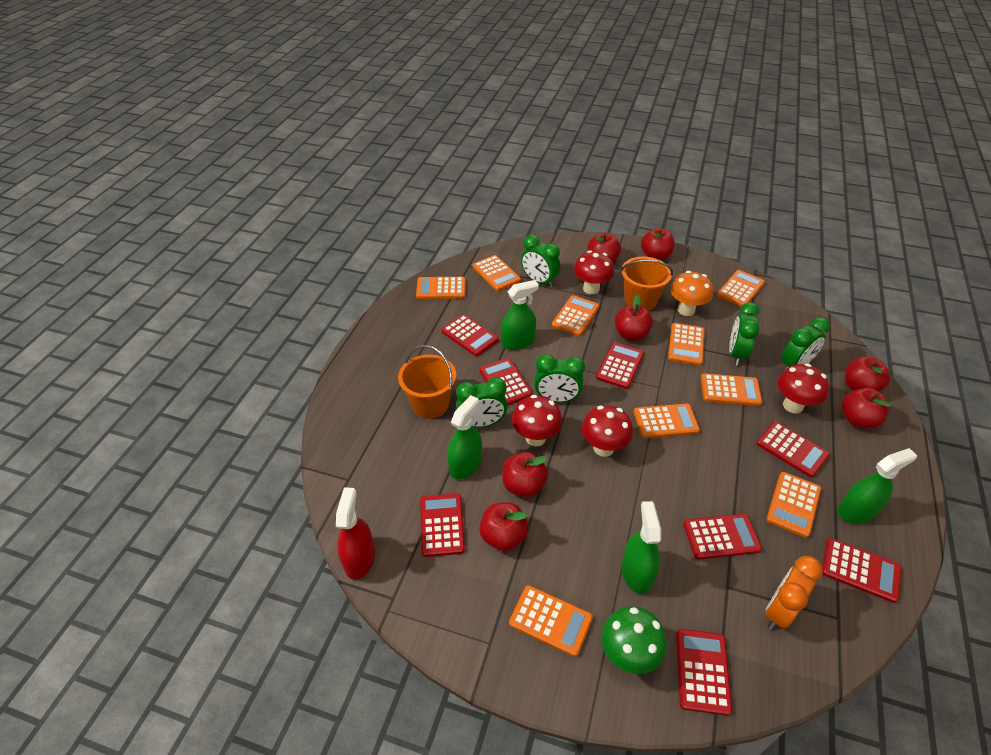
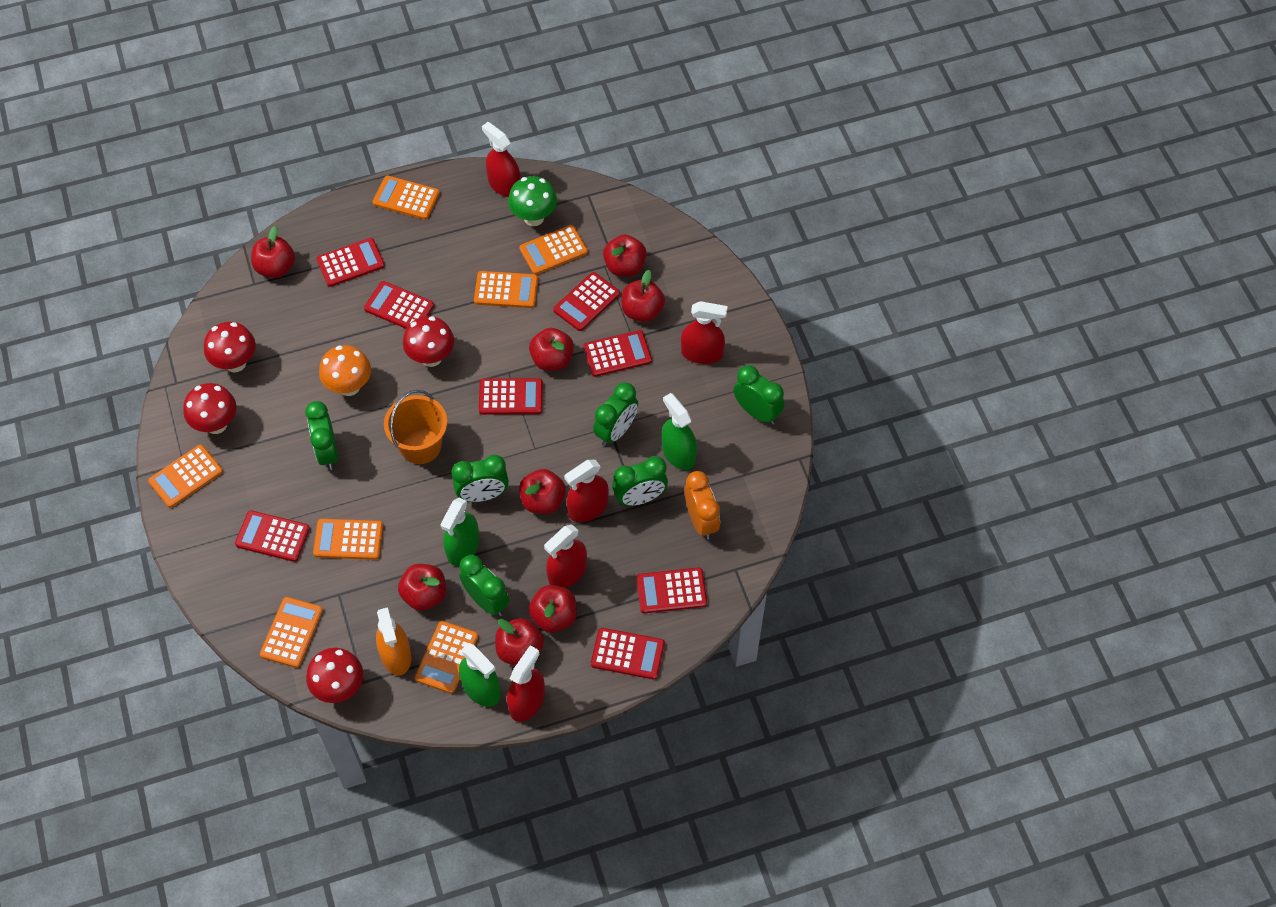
green clock: 5 -> 6
green spray bottle: 4 -> 3
orange bucket: 2 -> 1
orange calculator: 9 -> 7
orange spray bottle: 0 -> 1
red apple: 7 -> 8
red spray bottle: 1 -> 5

